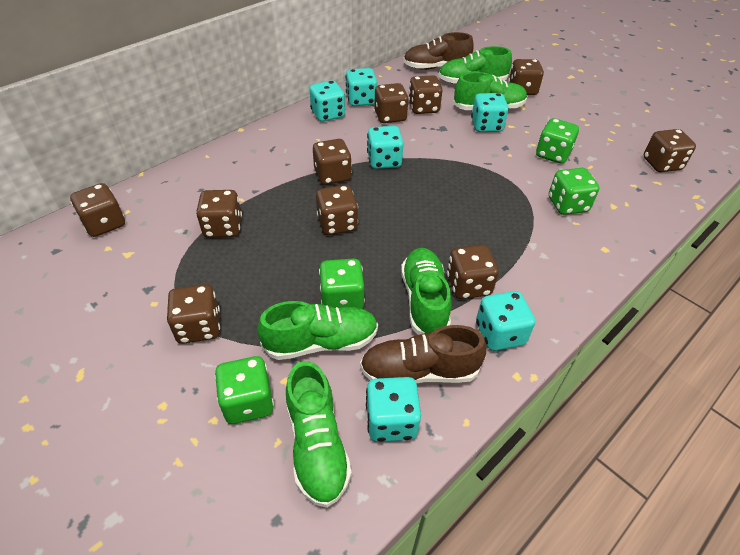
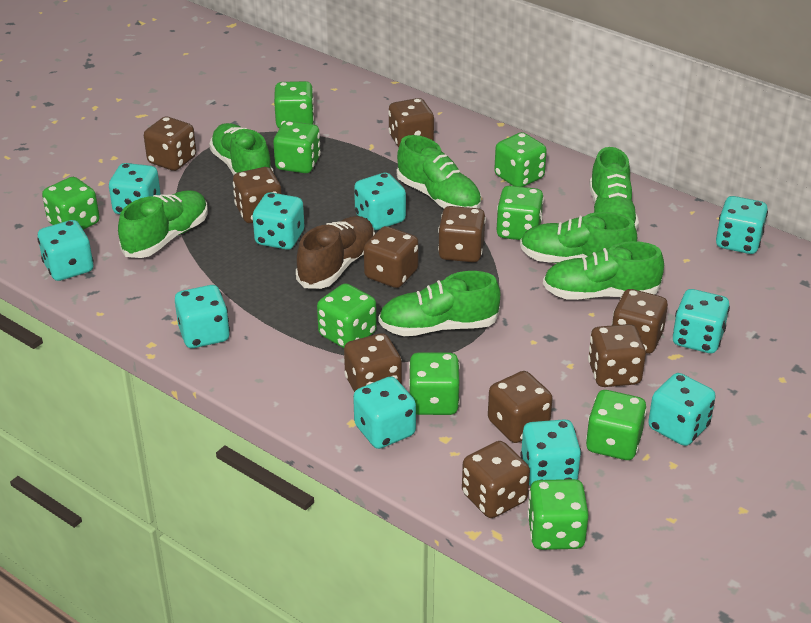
brown shoe: 2 -> 1
green dice: 4 -> 9
green shoe: 5 -> 7
turquoise dice: 6 -> 10

